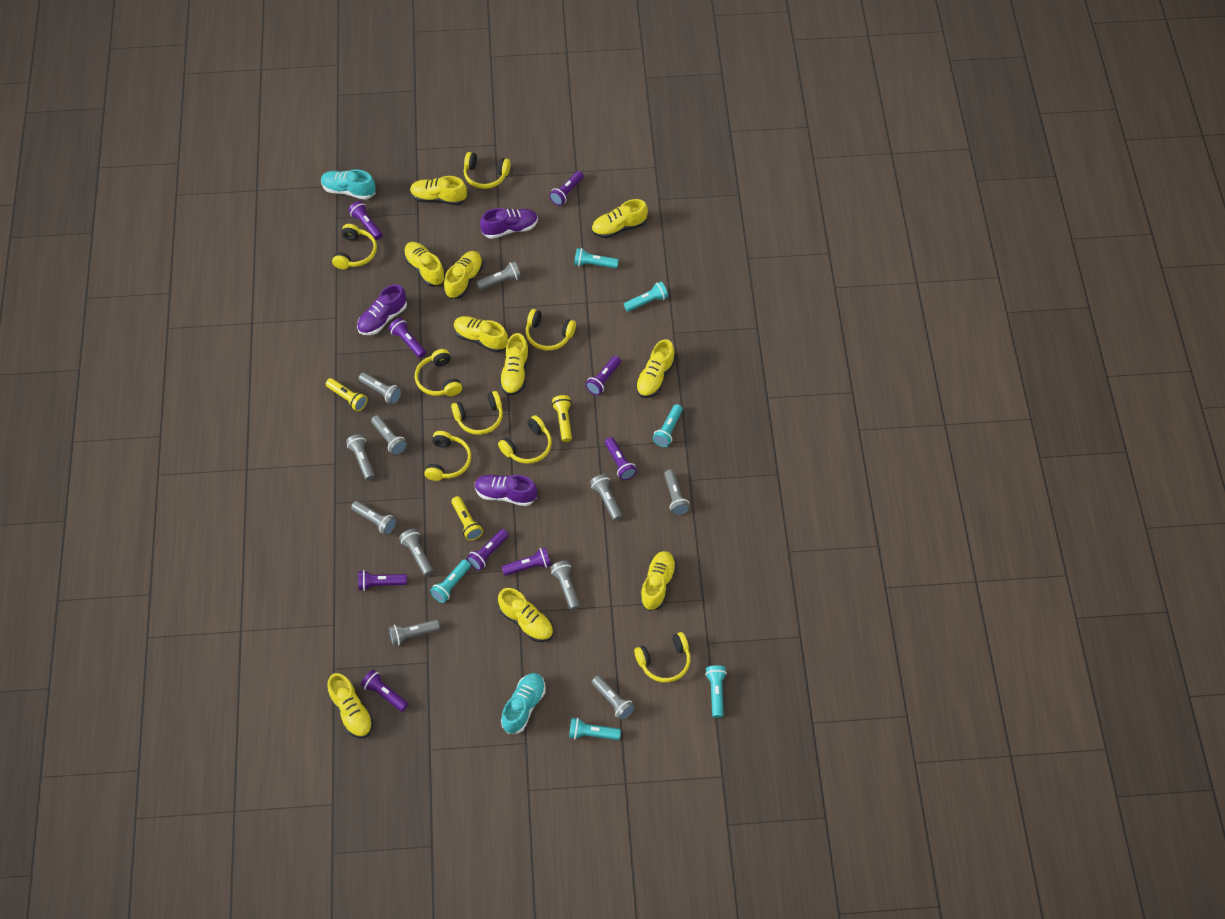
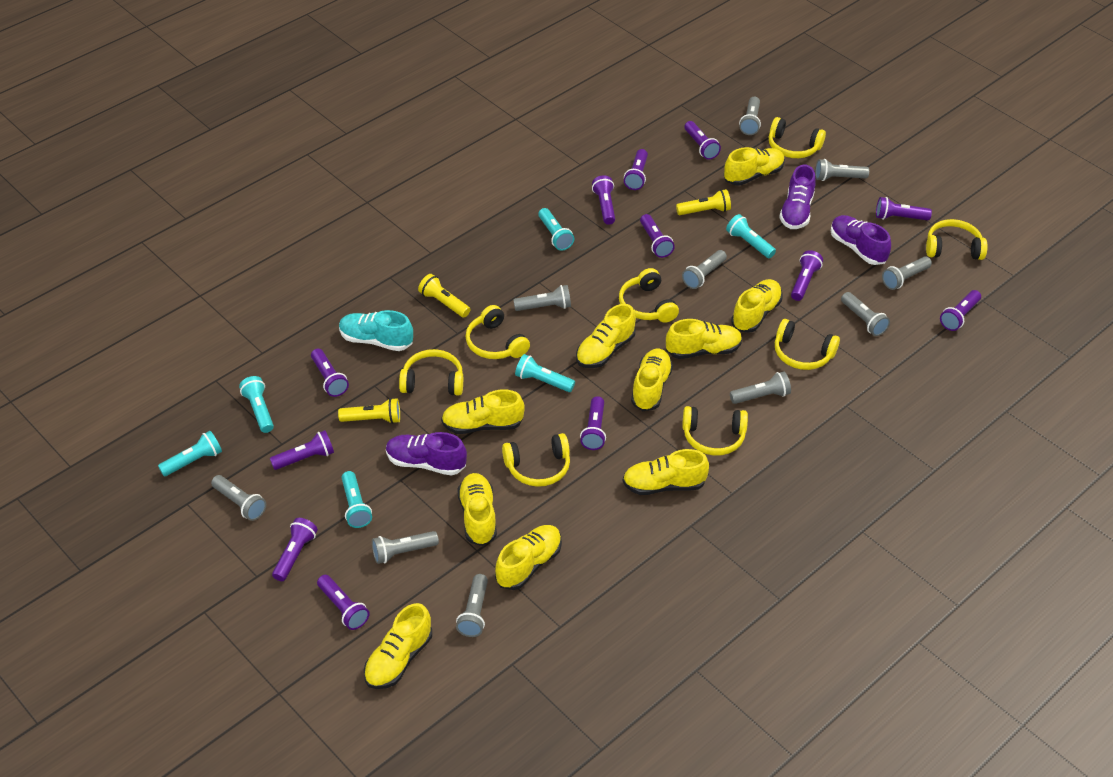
grey flashlight: 11 -> 10
purple flashlight: 9 -> 12
turquoise shoe: 2 -> 1

